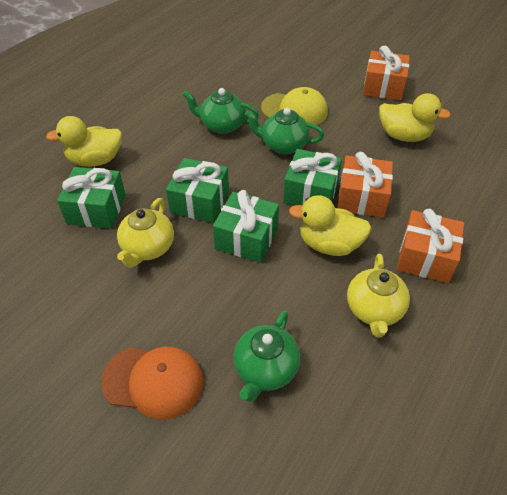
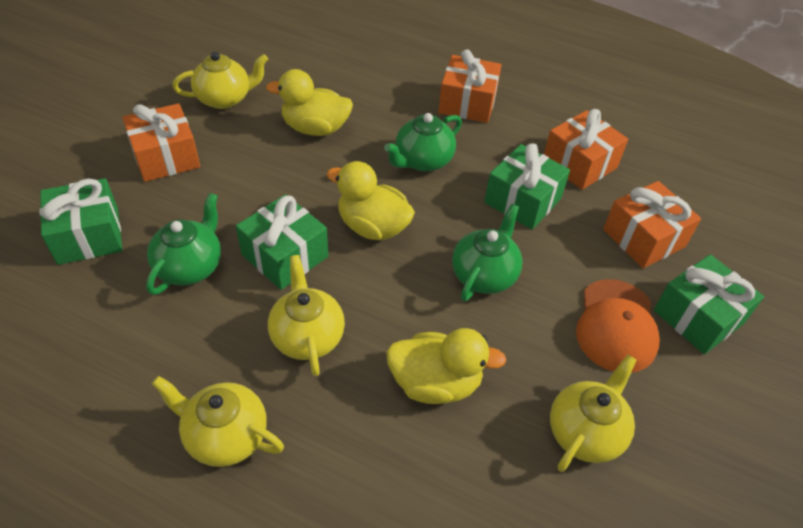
orange gift: 3 -> 4
yellow cap: 1 -> 0
yellow teapot: 2 -> 4

